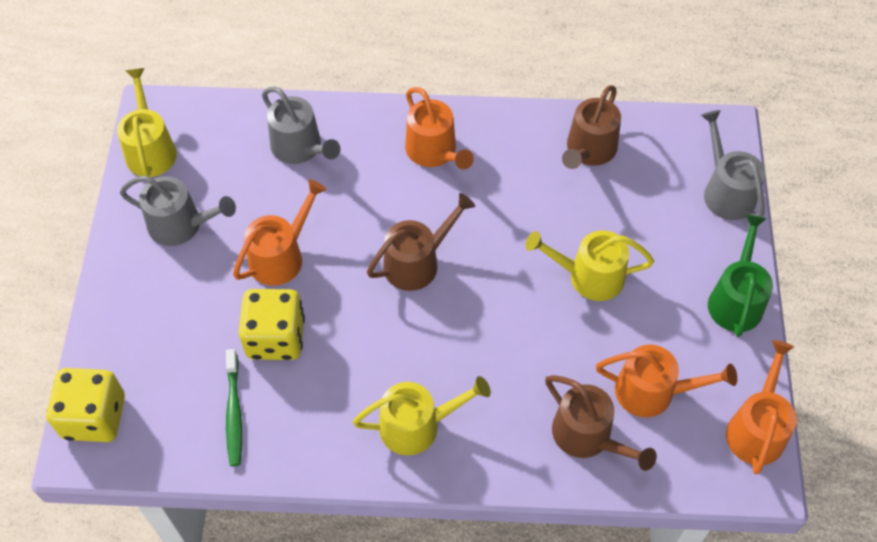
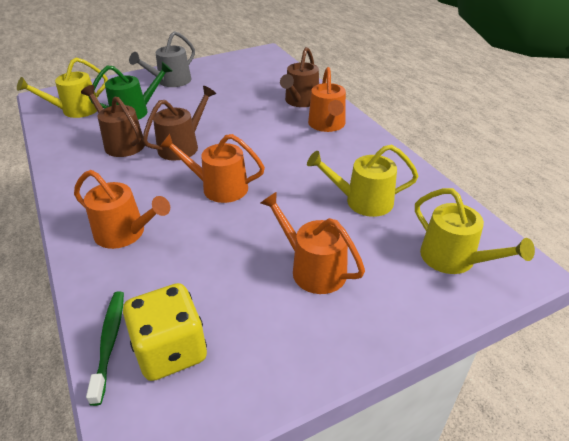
grey watering can: 3 -> 1
yellow dice: 2 -> 1

